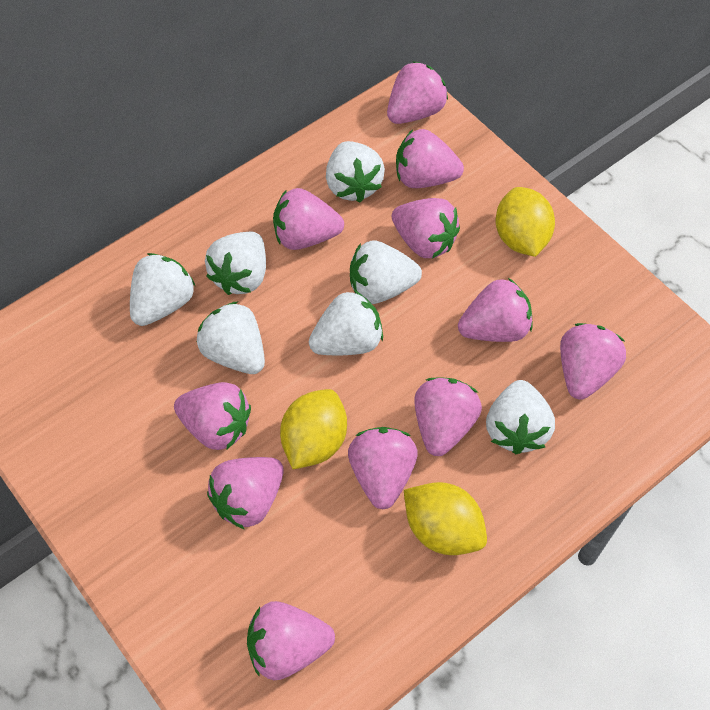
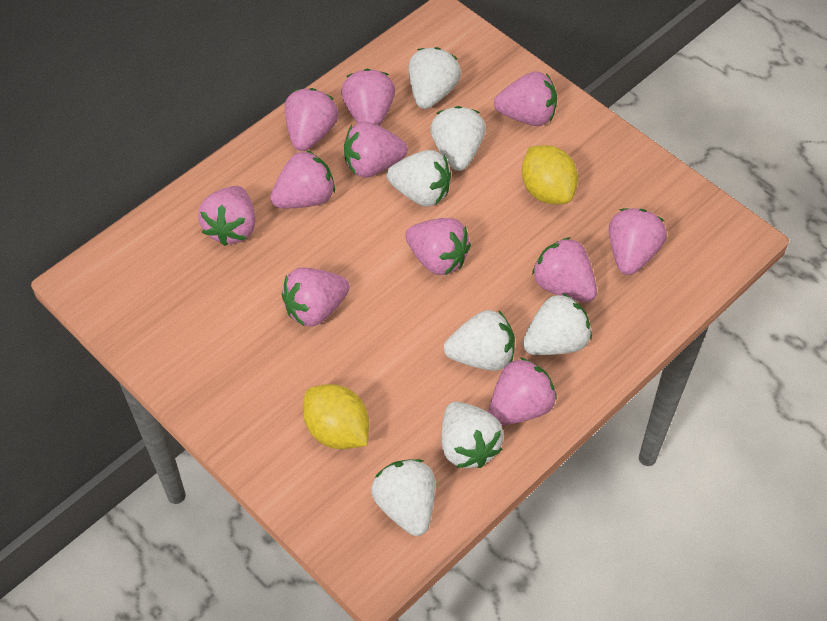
yellow lemon: 3 -> 2

